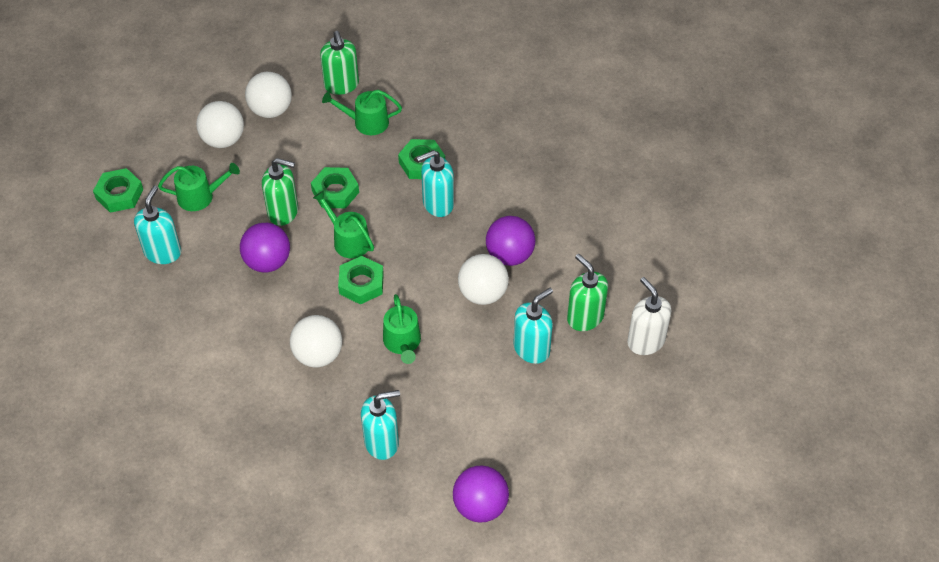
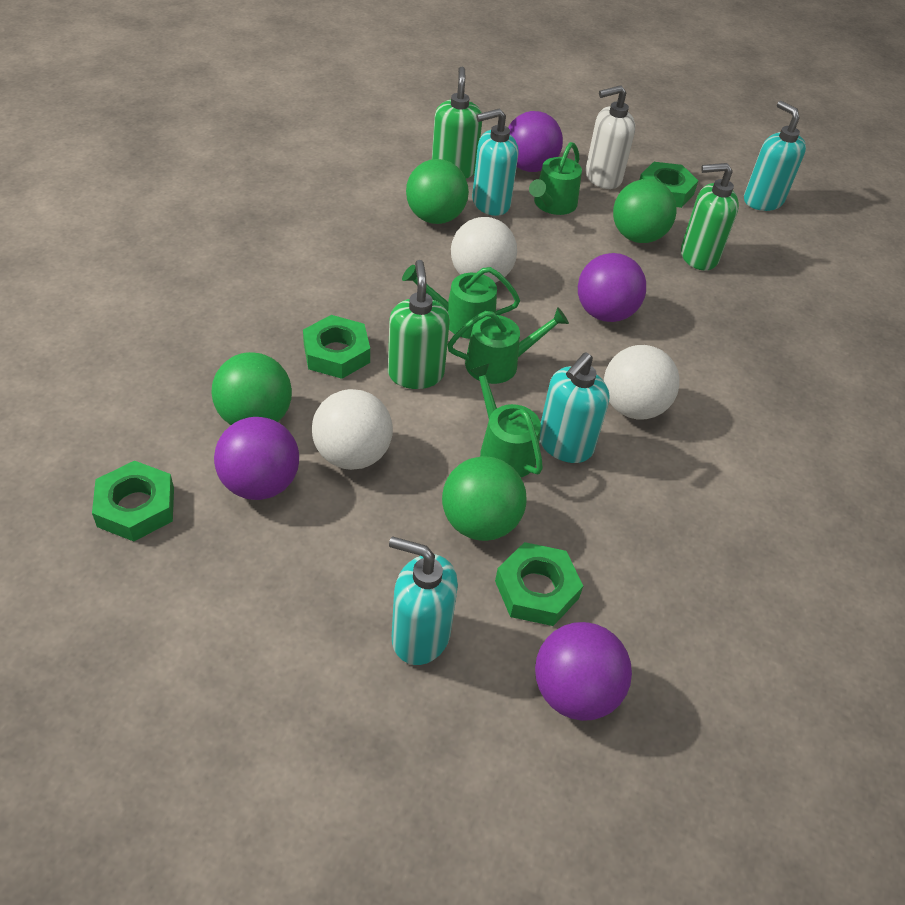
green ball: 0 -> 4
purple ball: 3 -> 4
white ball: 4 -> 3

